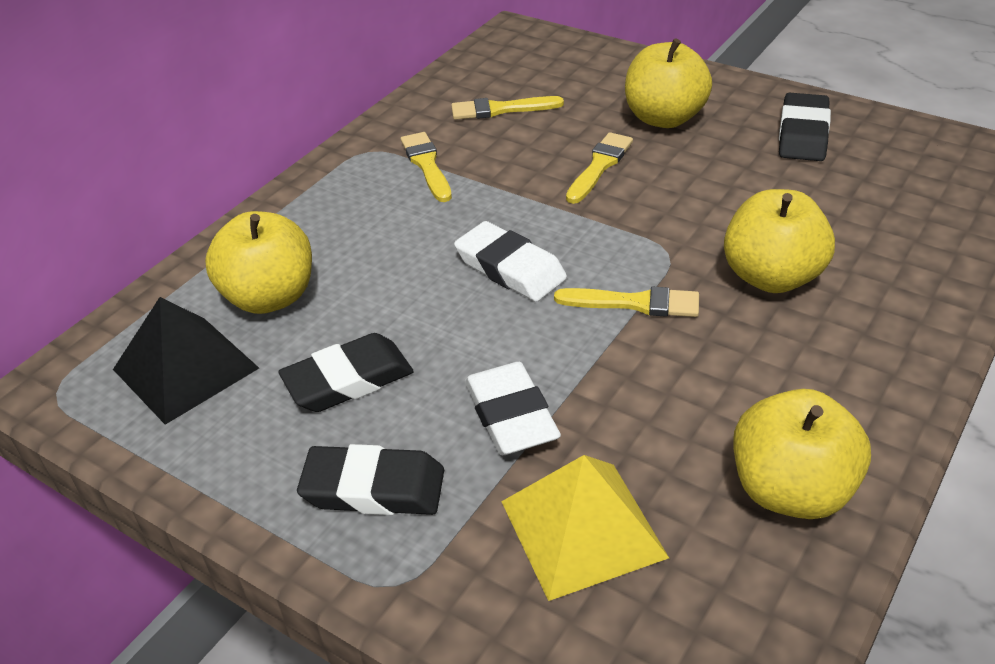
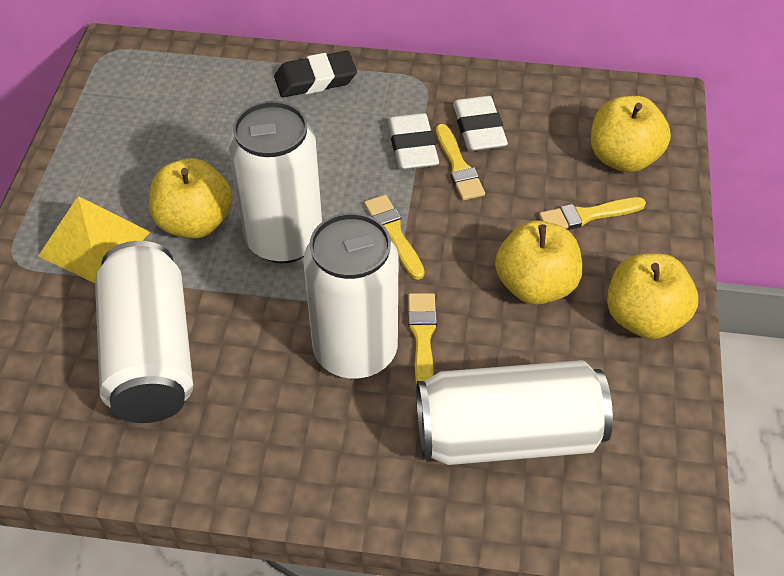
black eraser: 3 -> 1
black pyramid: 1 -> 0
white can: 0 -> 4

